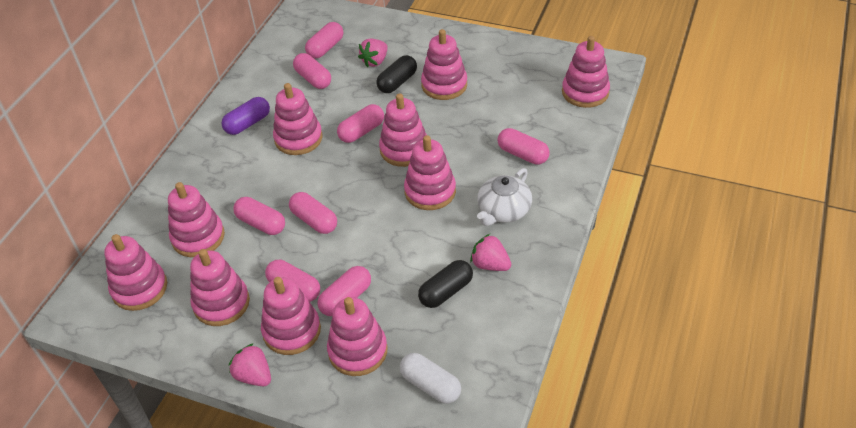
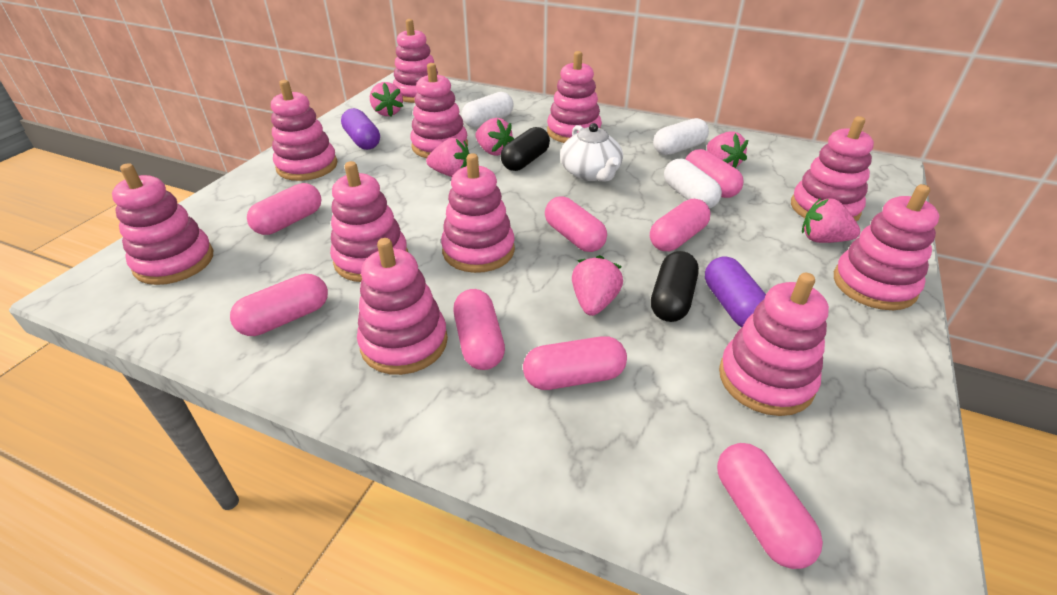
pink stacking toy: 10 -> 11
pink strawberry: 3 -> 6
purple capsule: 1 -> 2
white capsule: 1 -> 3

